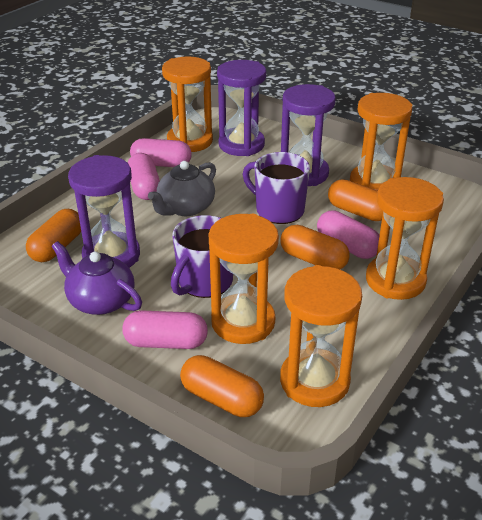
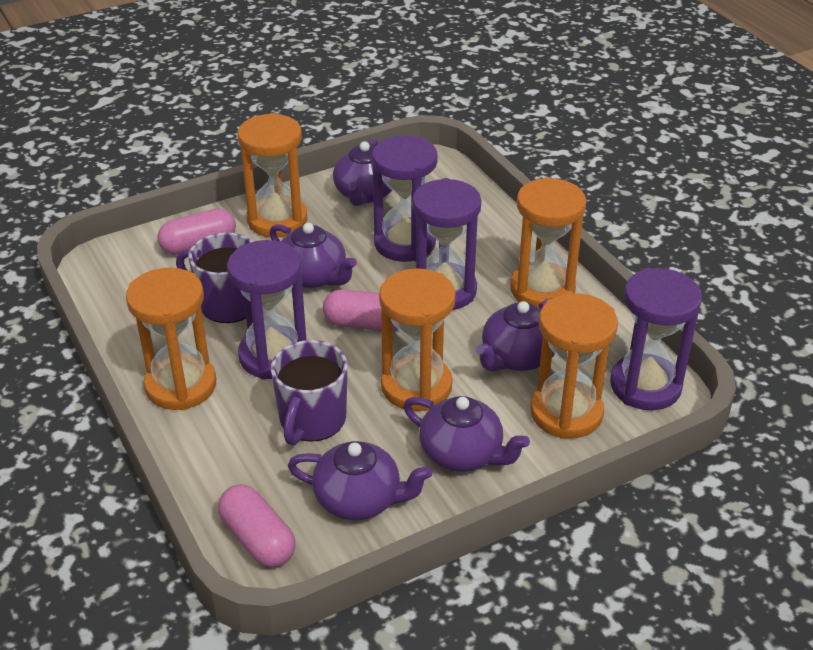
grey teapot: 1 -> 0
orange capsule: 4 -> 0
pink capsule: 4 -> 3
purple hourglass: 3 -> 4
purple teapot: 1 -> 5

